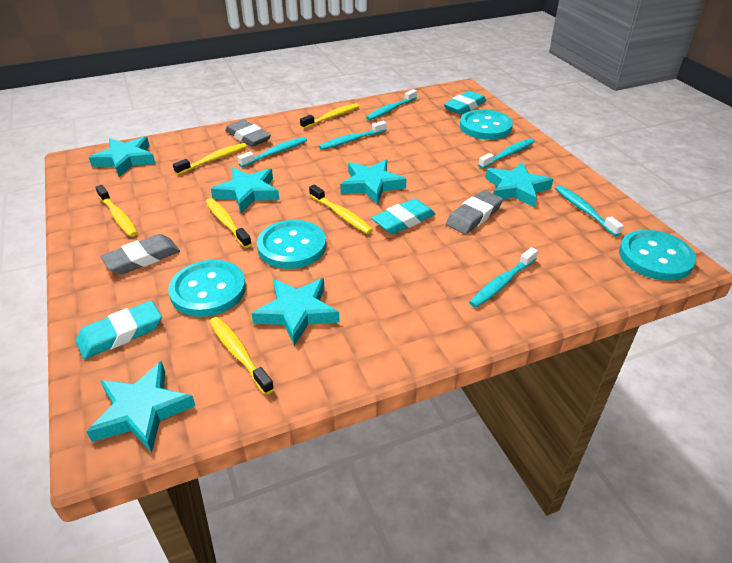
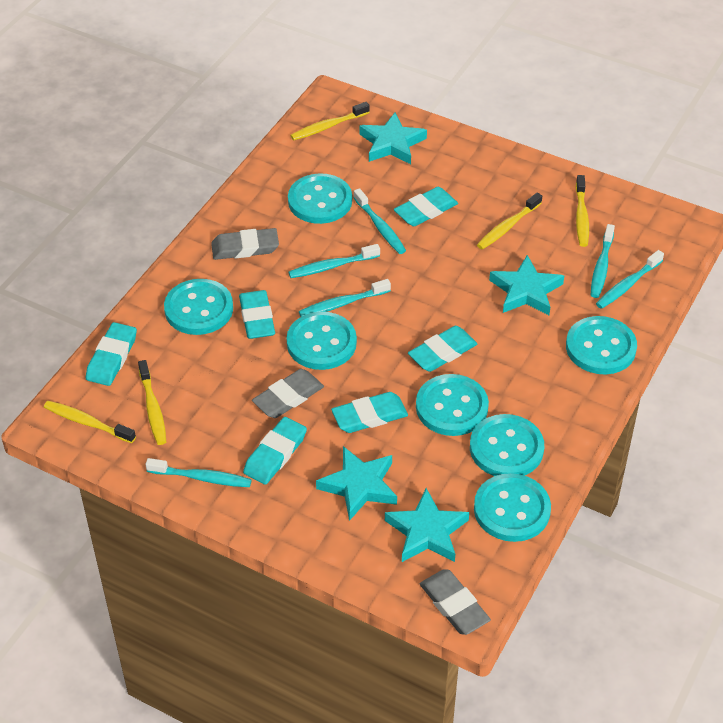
turquoise button: 4 -> 7
turquoise eraser: 3 -> 6
turquoise star: 6 -> 4
yellow toothbrush: 6 -> 5

